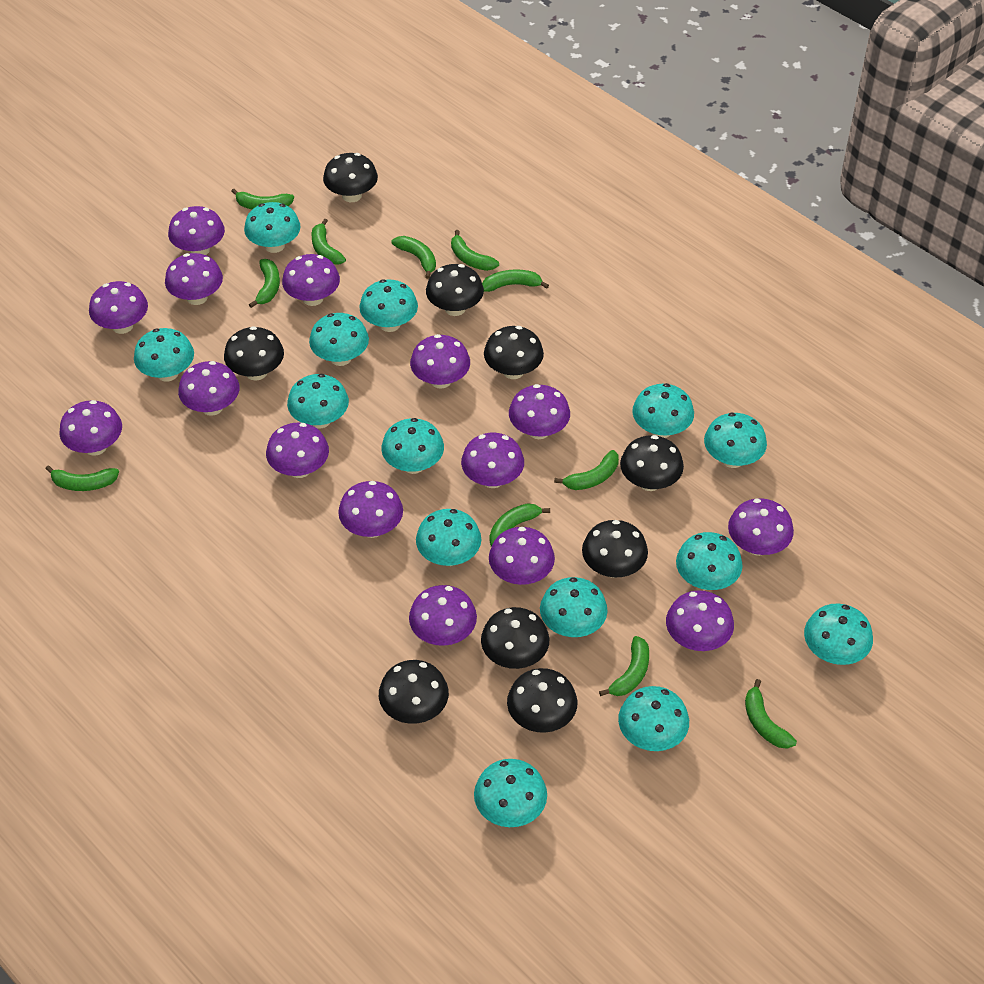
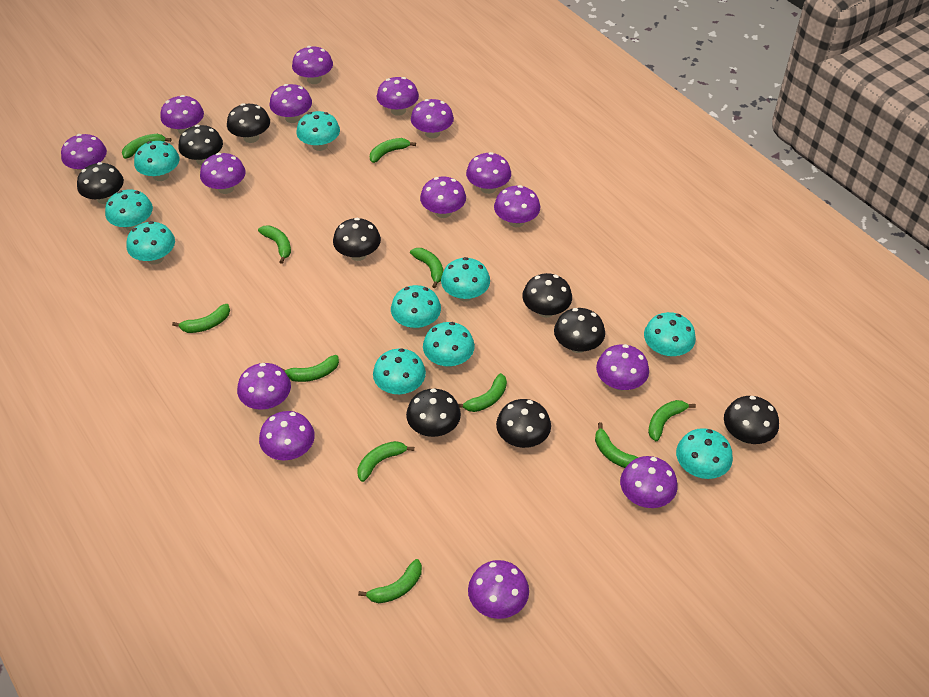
turquoise mushroom: 14 -> 10

